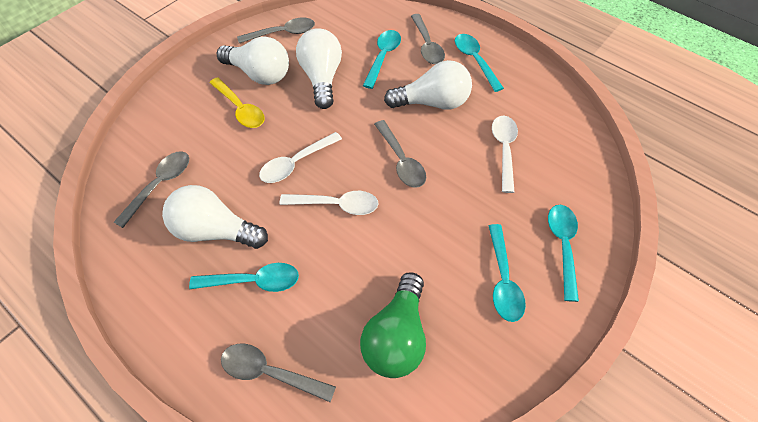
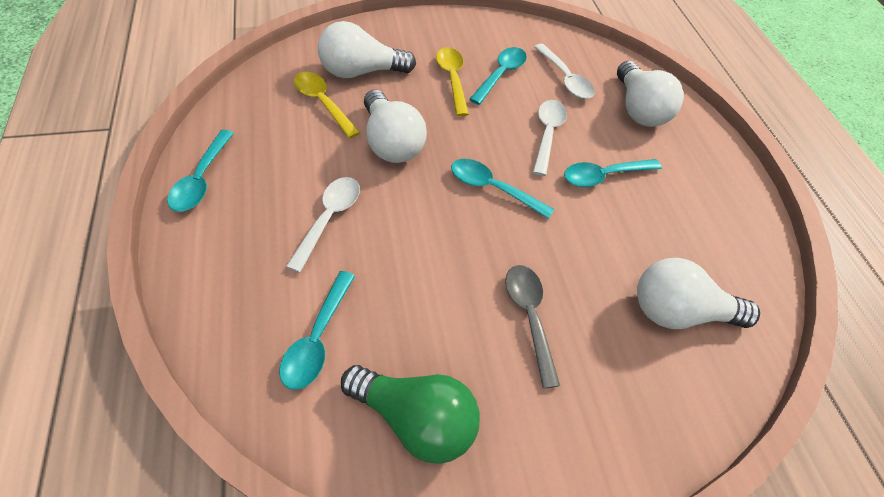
grey spoon: 5 -> 1
yellow spoon: 1 -> 2

